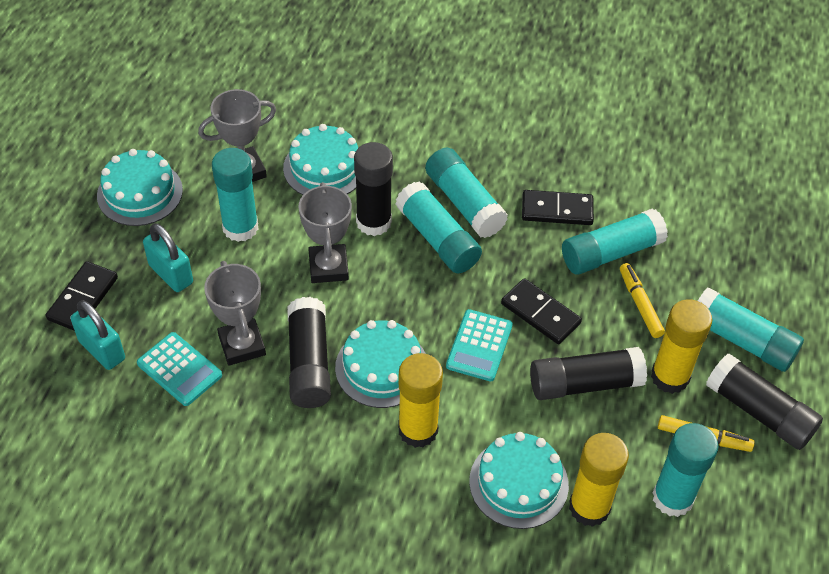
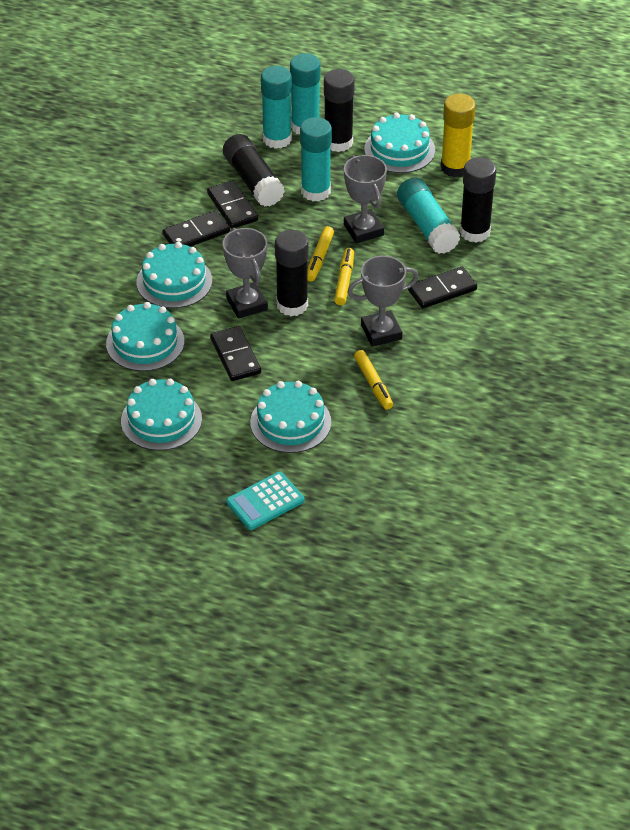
black domino: 3 -> 4
turquoise cake: 4 -> 5
turquoise calculator: 2 -> 1
turquoise glue stick: 6 -> 4
turquoise padlock: 2 -> 0
yellow glue stick: 3 -> 1
yellow marker: 2 -> 3

